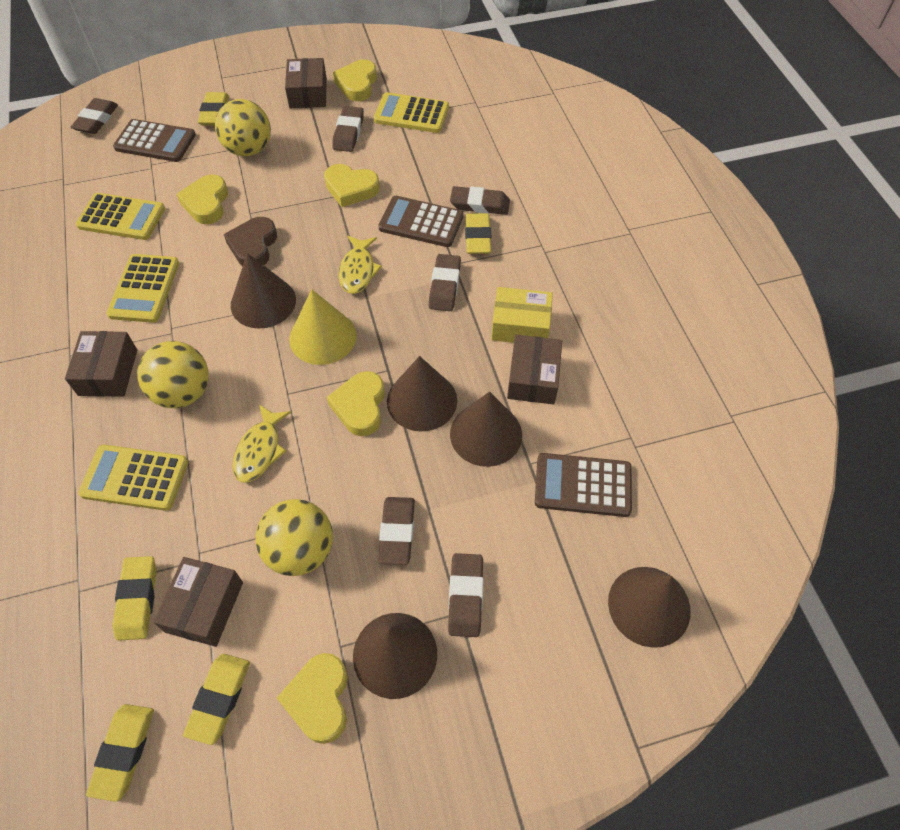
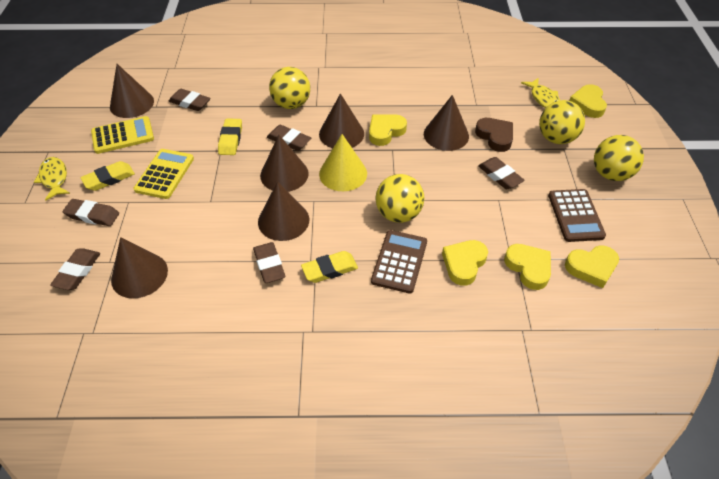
brown box: 4 -> 0
brown calculator: 3 -> 2
brown cone: 5 -> 6
yellow ball: 3 -> 4
yellow box: 1 -> 0
yellow calculator: 4 -> 2
yellow eraser: 5 -> 3

